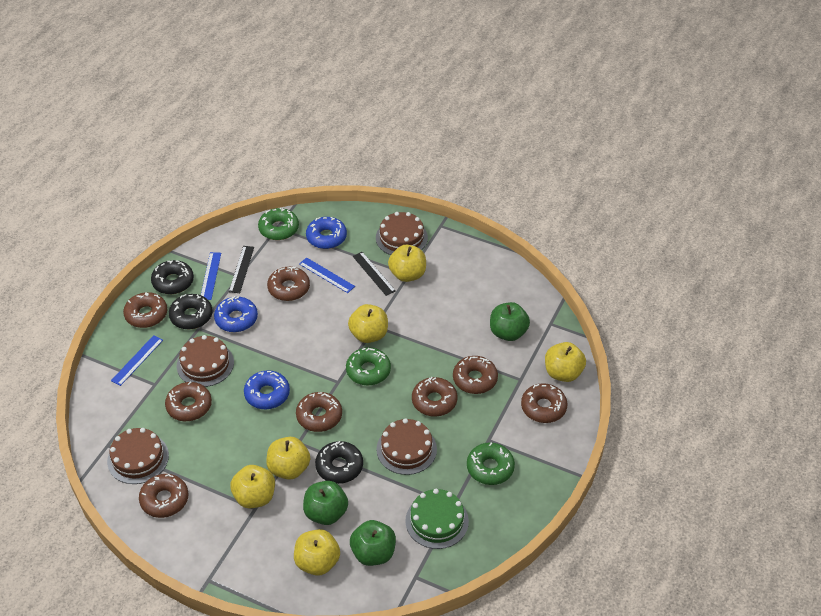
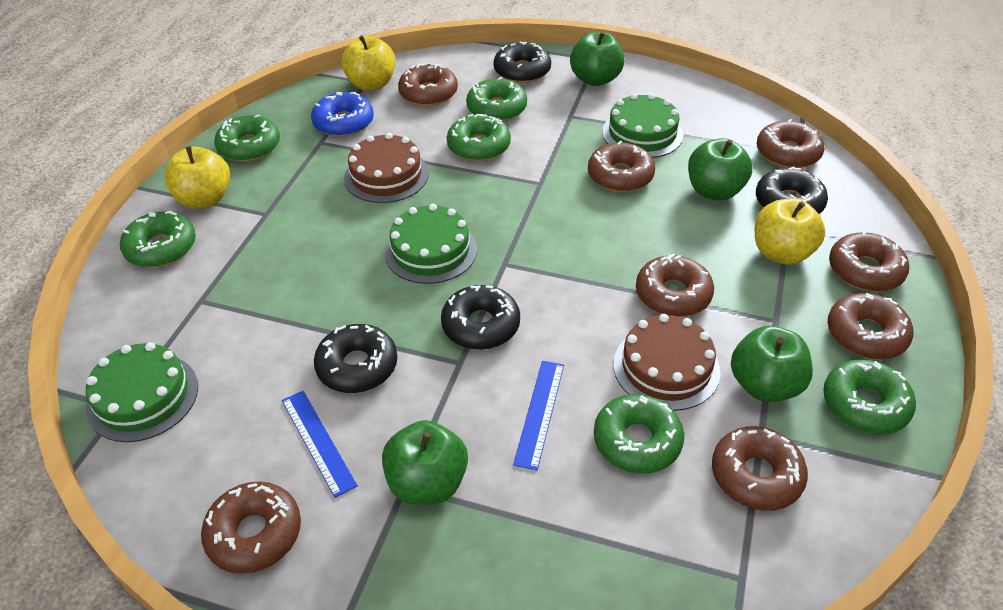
black donut: 3 -> 4
black ruler: 2 -> 0
blue donut: 3 -> 1
blue ruler: 3 -> 2
brown cake: 4 -> 2
green apple: 3 -> 4
green cake: 1 -> 3
green donut: 3 -> 6
yellow apple: 6 -> 3

